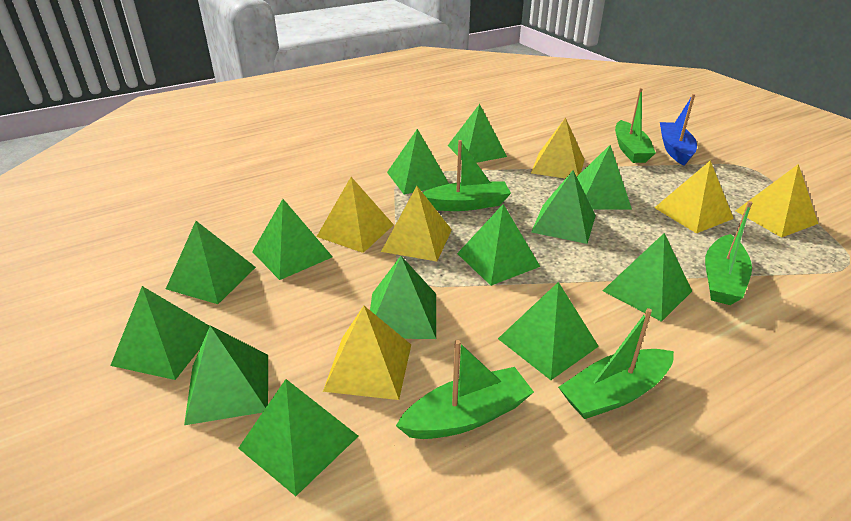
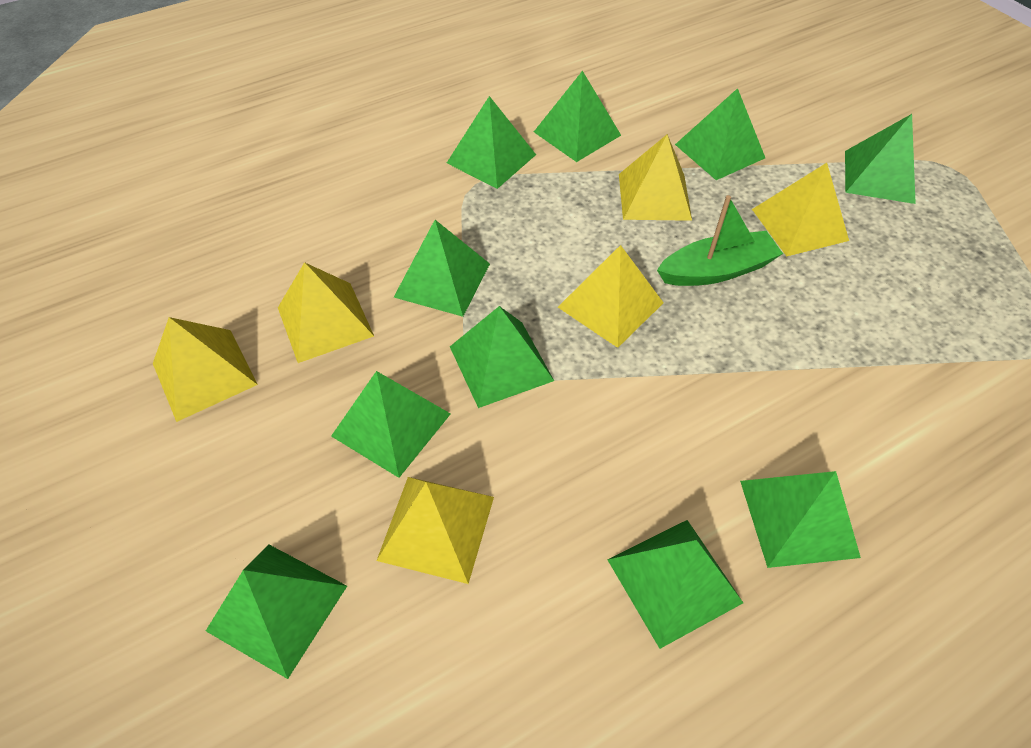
blue boat: 1 -> 0
green boat: 5 -> 1
green pyramid: 13 -> 10

